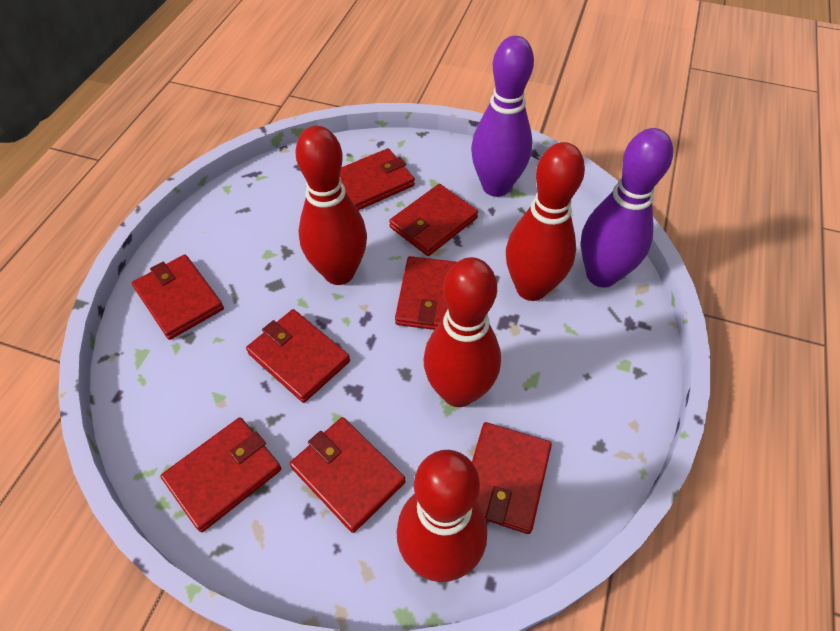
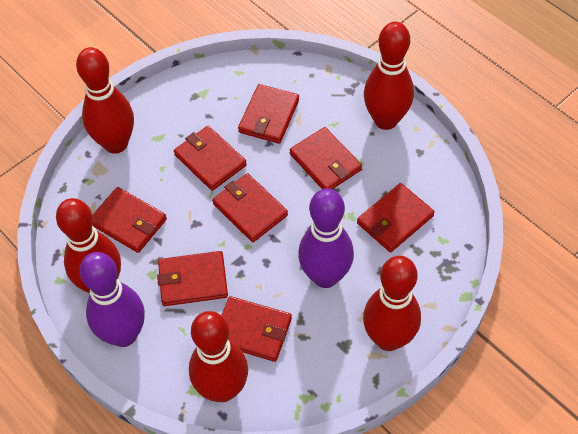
red bowling pin: 4 -> 5

